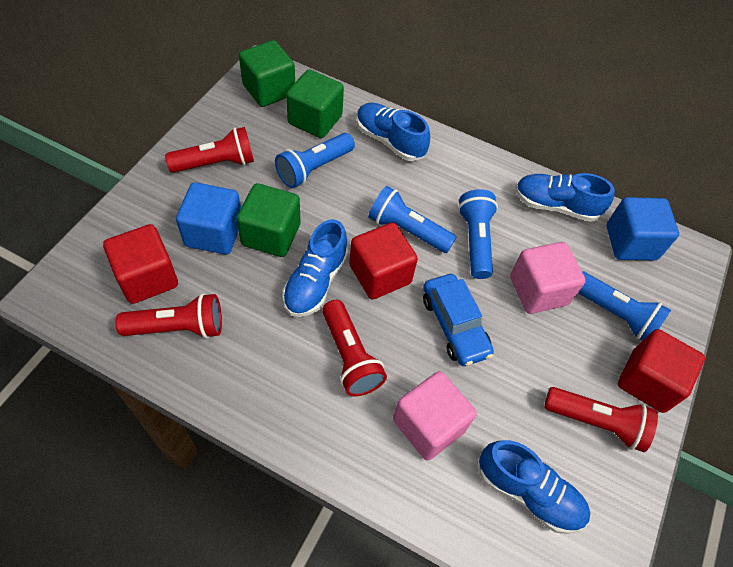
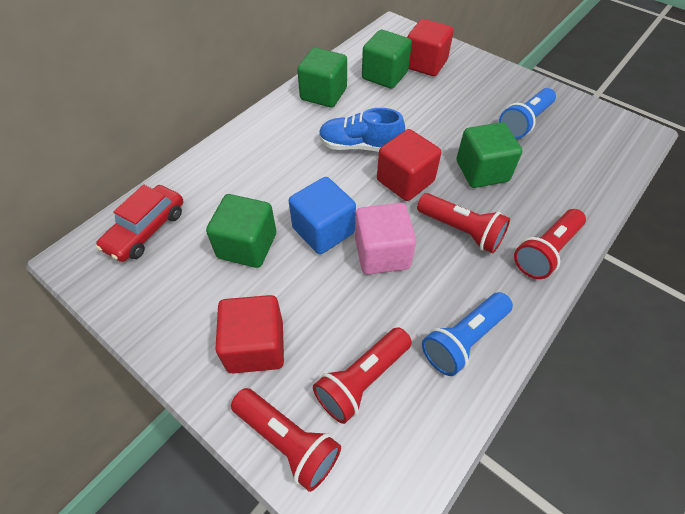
blue car: 1 -> 0
blue cube: 2 -> 1
blue flashlight: 4 -> 2
blue shoe: 4 -> 1
green cube: 3 -> 4
pink cube: 2 -> 1
red car: 0 -> 1

